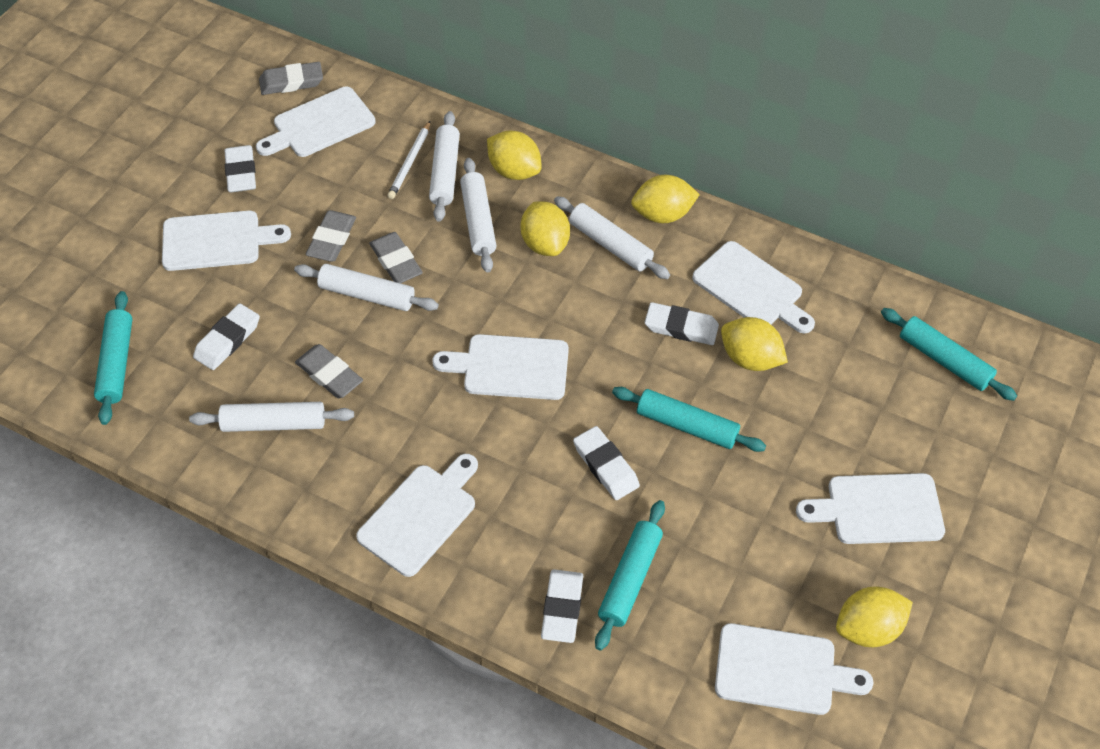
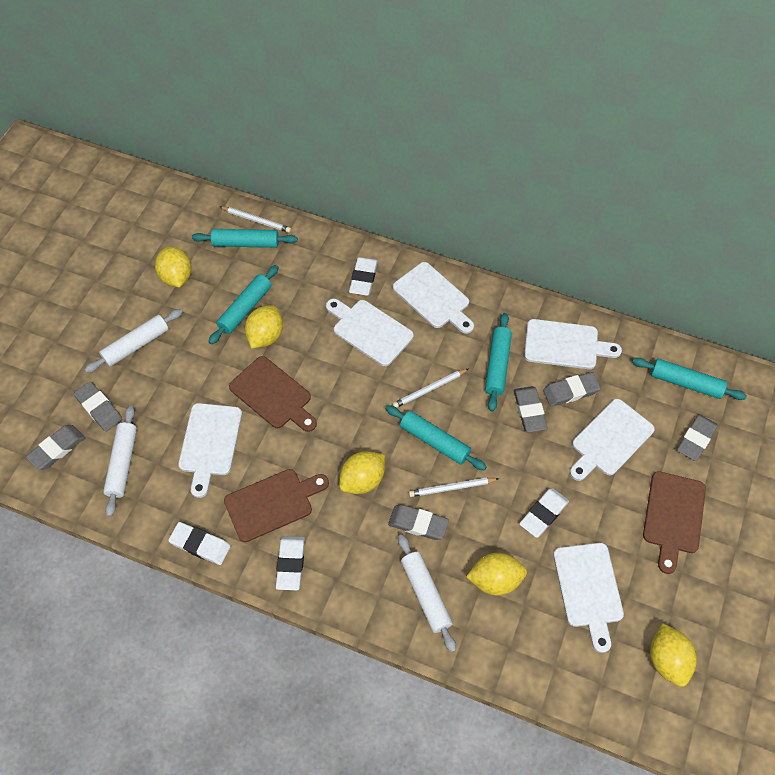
brown cutting board: 0 -> 3
grey eraser: 4 -> 6
turquoise rolling pin: 4 -> 5
white cutting board: 7 -> 6
white eraser: 5 -> 4
white pencil: 1 -> 3
white rolling pin: 5 -> 3

